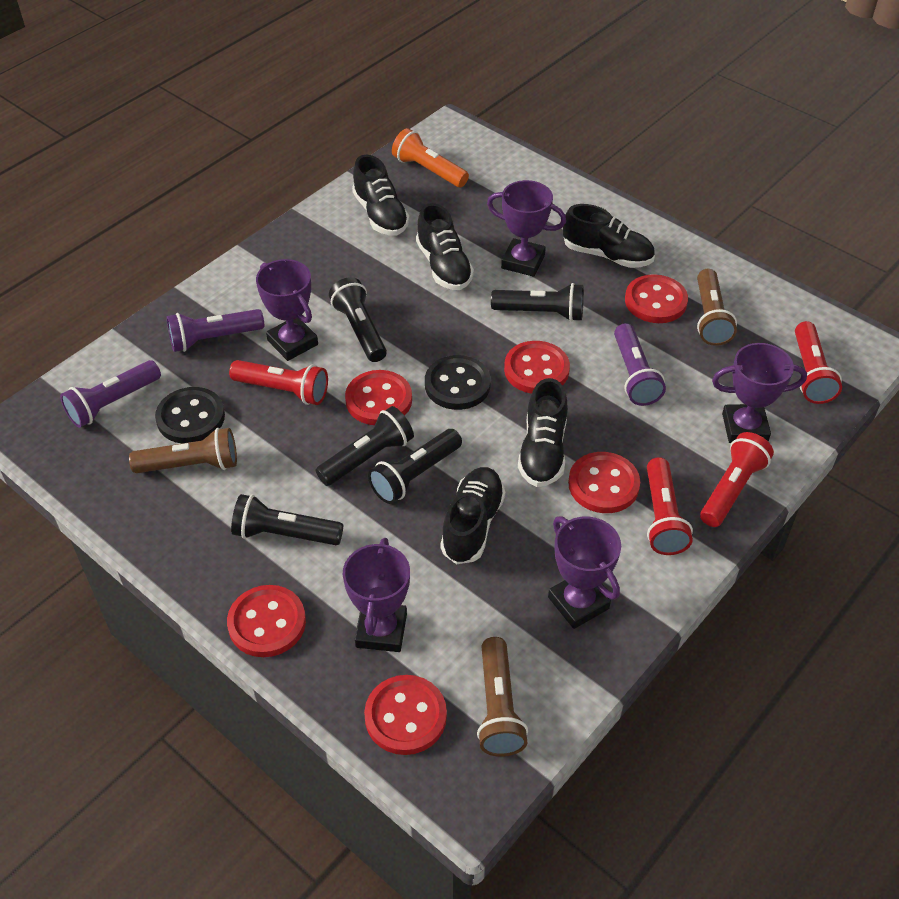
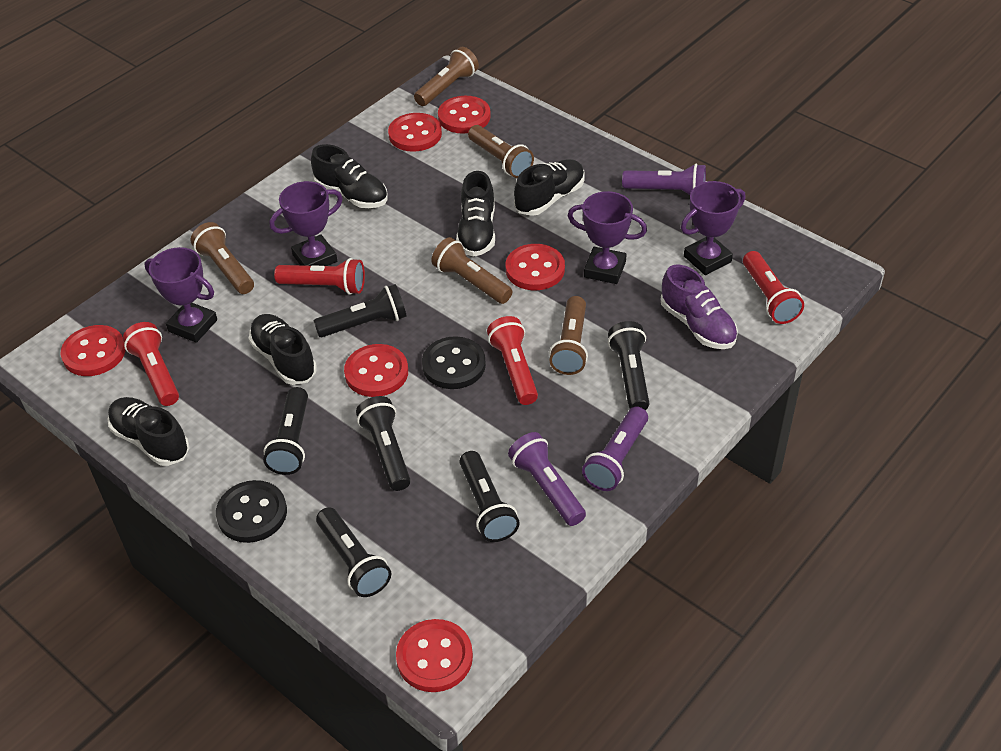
black flashlight: 5 -> 6
brown flashlight: 3 -> 5
orange flashlight: 1 -> 0
purple shoe: 0 -> 1
purple trophy: 5 -> 4

